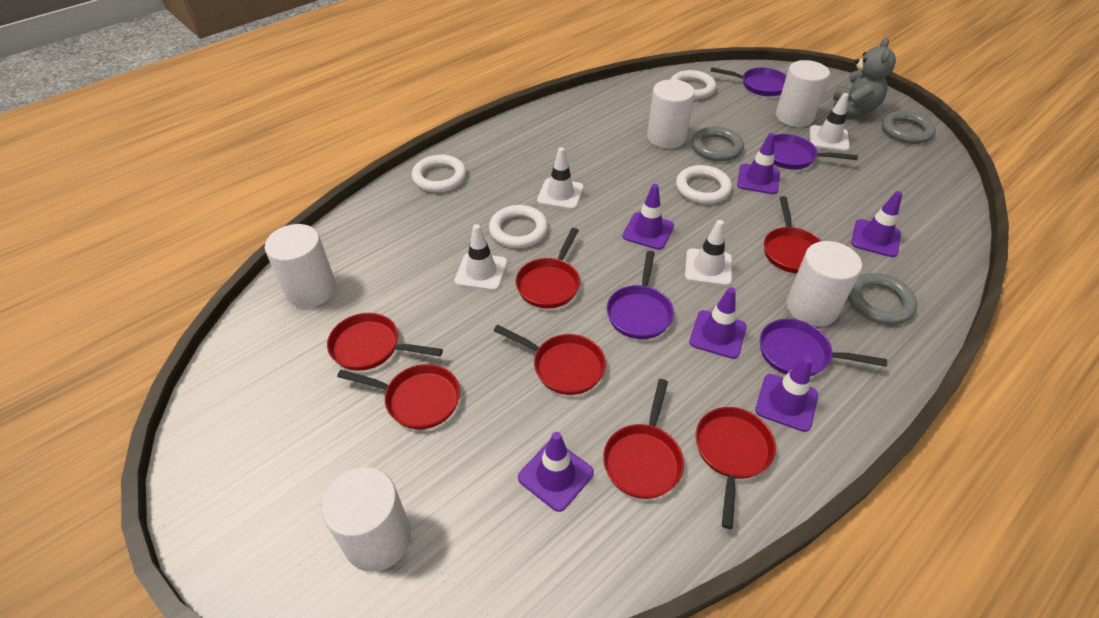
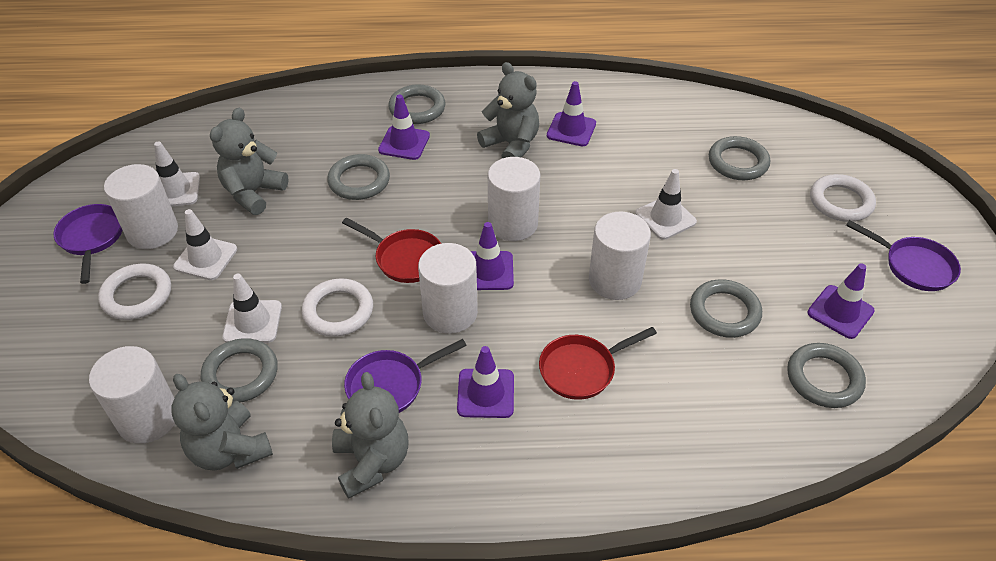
grey ring: 3 -> 6
grey teddy bear: 1 -> 4
purple pan: 4 -> 3
purple traffic cone: 6 -> 5
red pan: 7 -> 2
white ring: 4 -> 3

